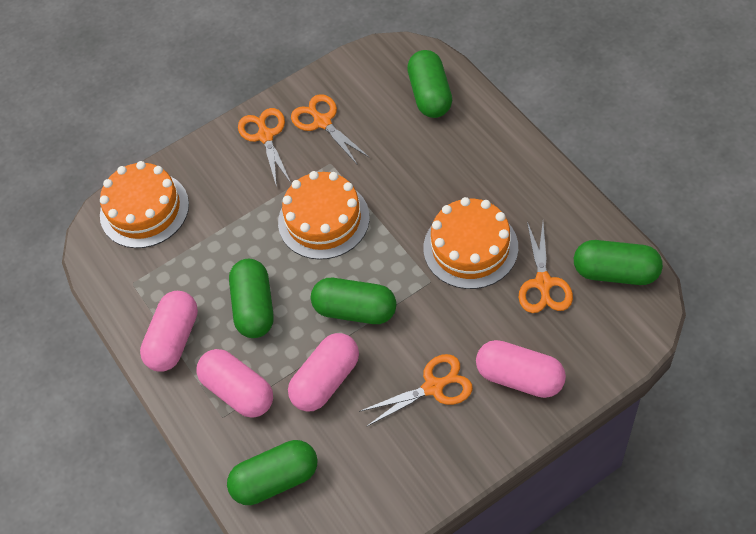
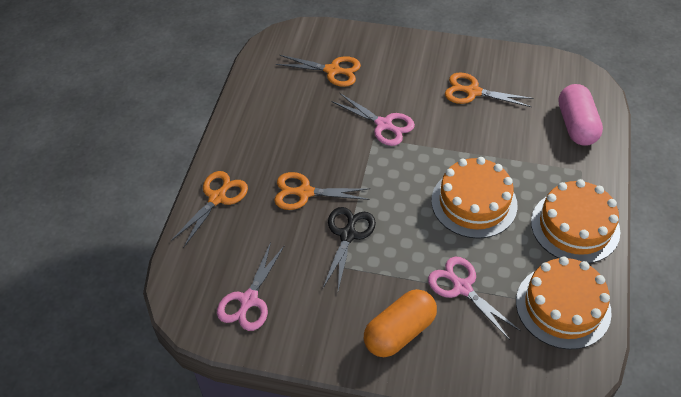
black scissors: 0 -> 1
green capsule: 5 -> 0
orange capsule: 0 -> 1
pink capsule: 4 -> 1
pink scissors: 0 -> 3

